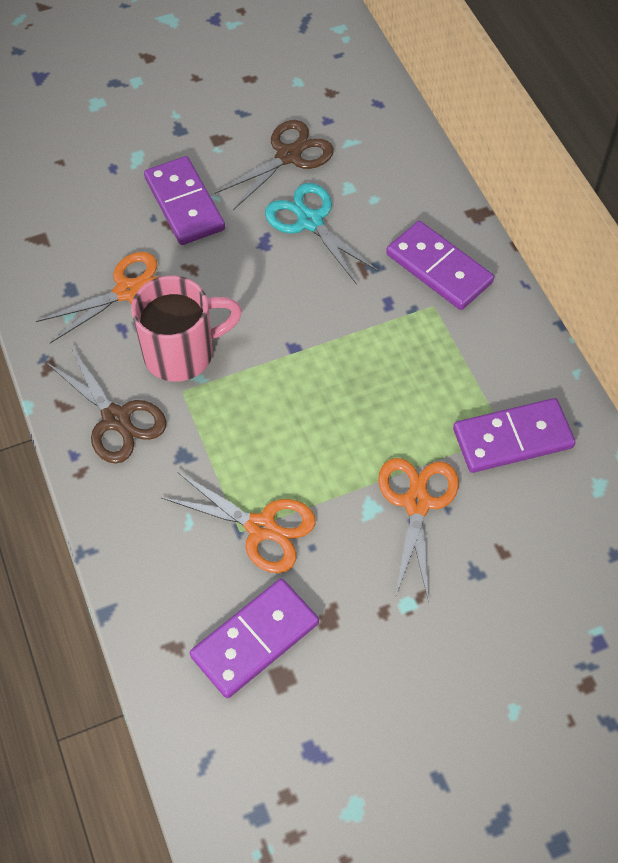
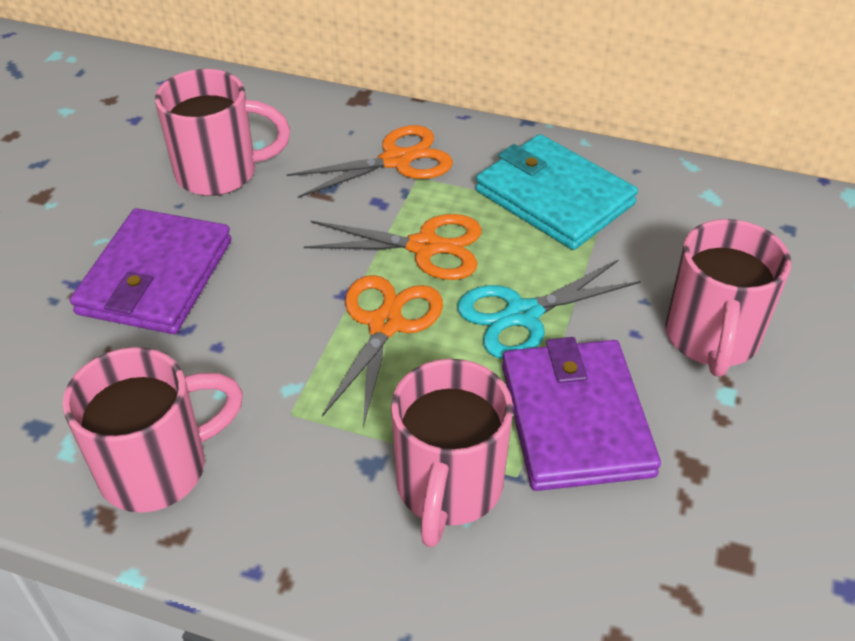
brown scissors: 2 -> 0
pink mug: 1 -> 4
purple domino: 4 -> 0
purple wallet: 0 -> 2
turquoise wallet: 0 -> 1

